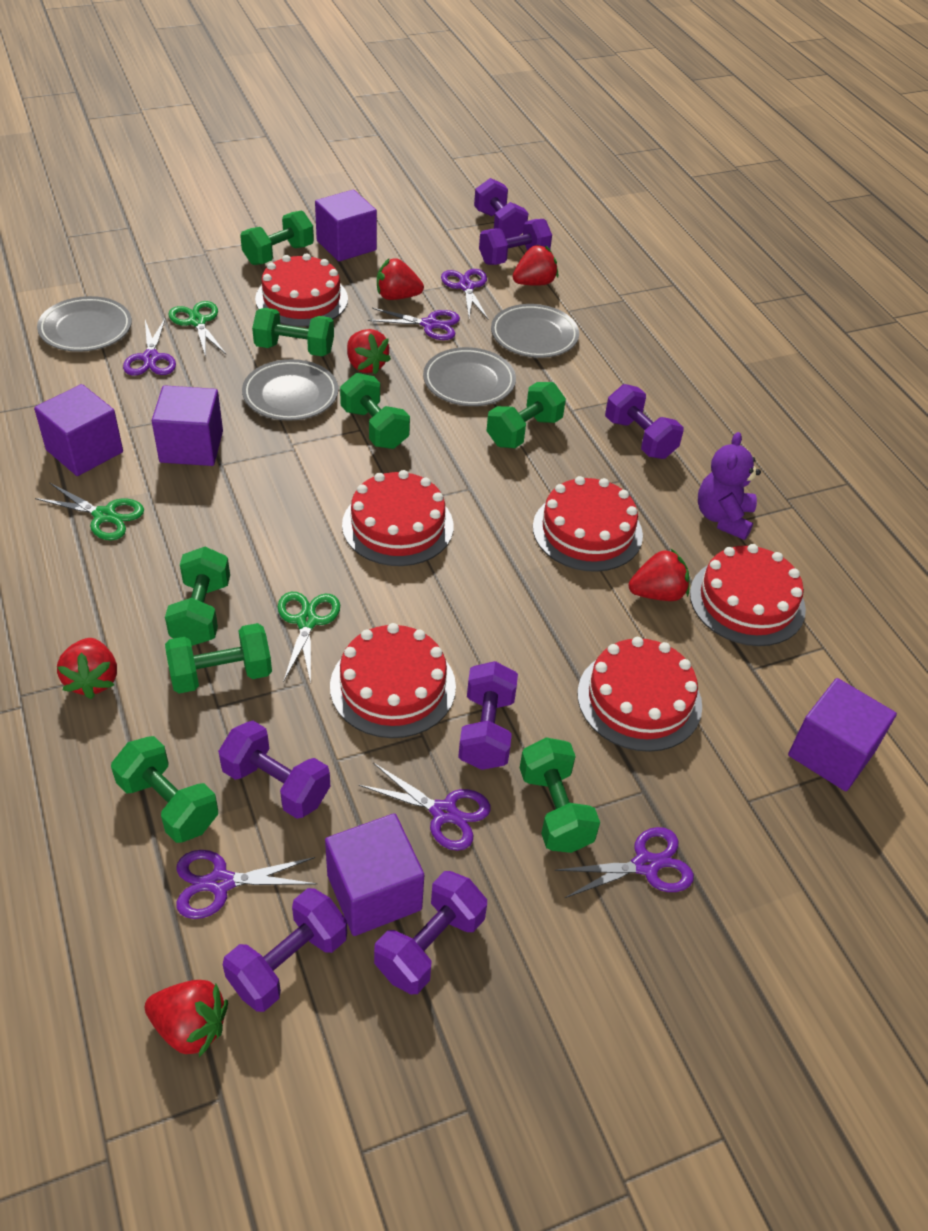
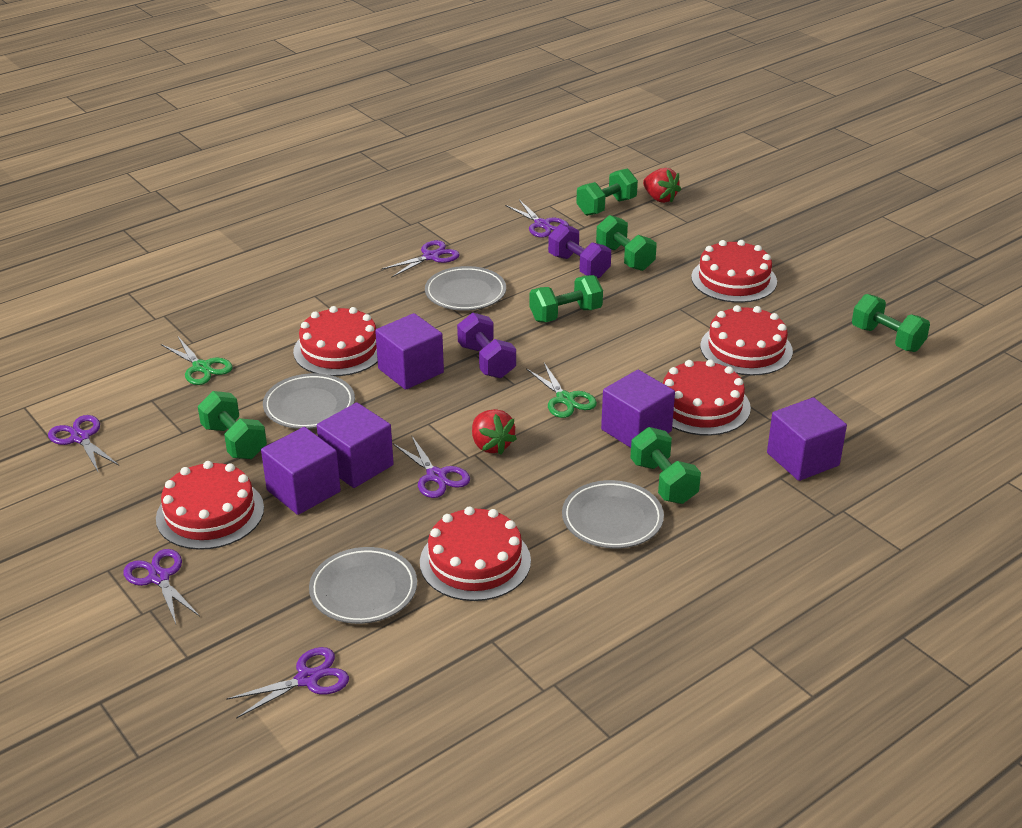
green dumbbell: 8 -> 6
green scissors: 3 -> 2
purple dumbbell: 7 -> 2
purple teddy bear: 1 -> 0
red strawberry: 6 -> 2

